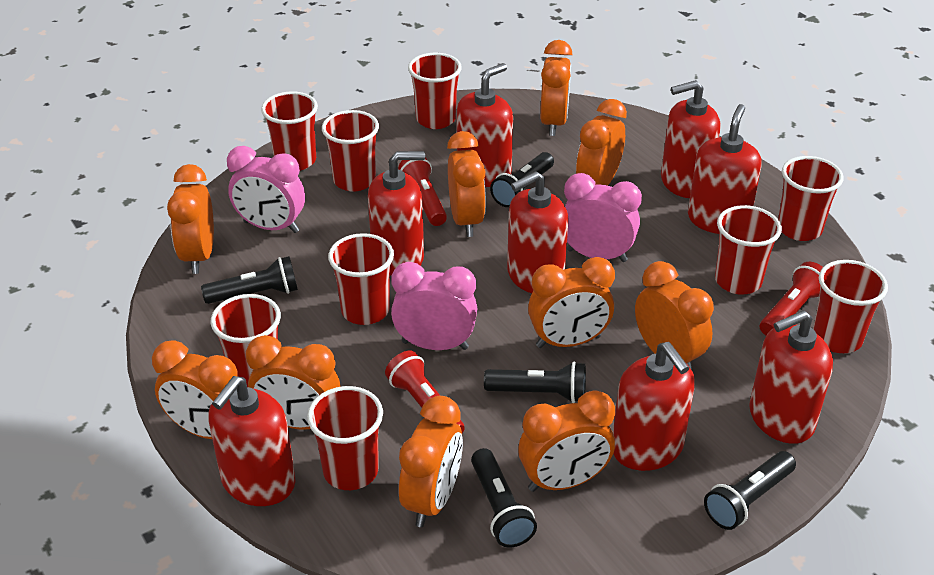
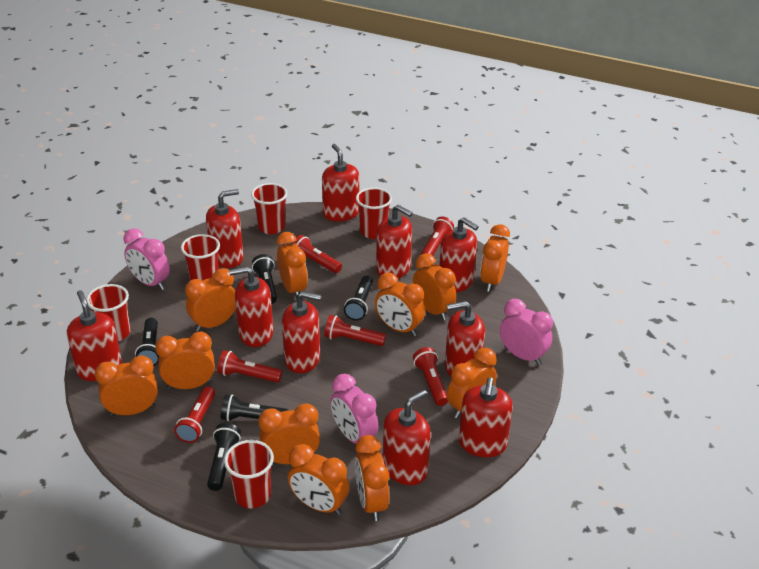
orange clock: 10 -> 11
red cup: 9 -> 5
red flashlight: 3 -> 6
red soap dispenser: 8 -> 10

